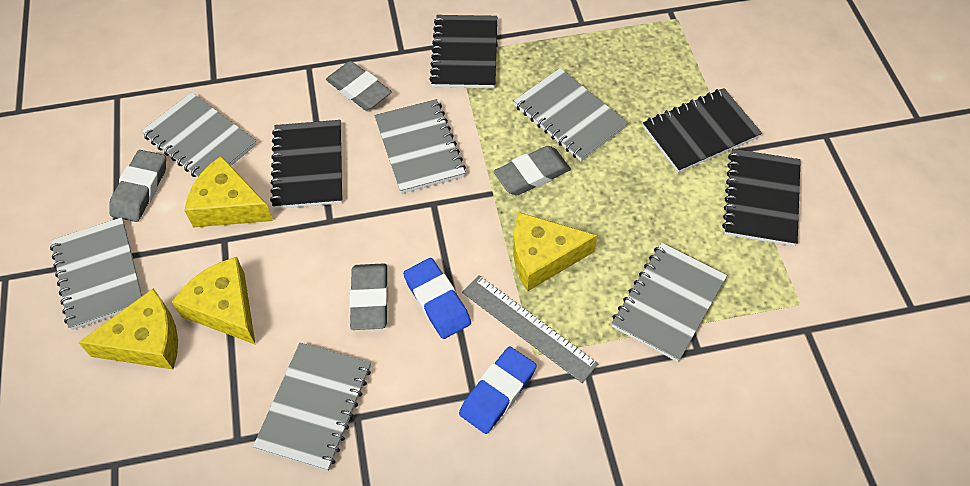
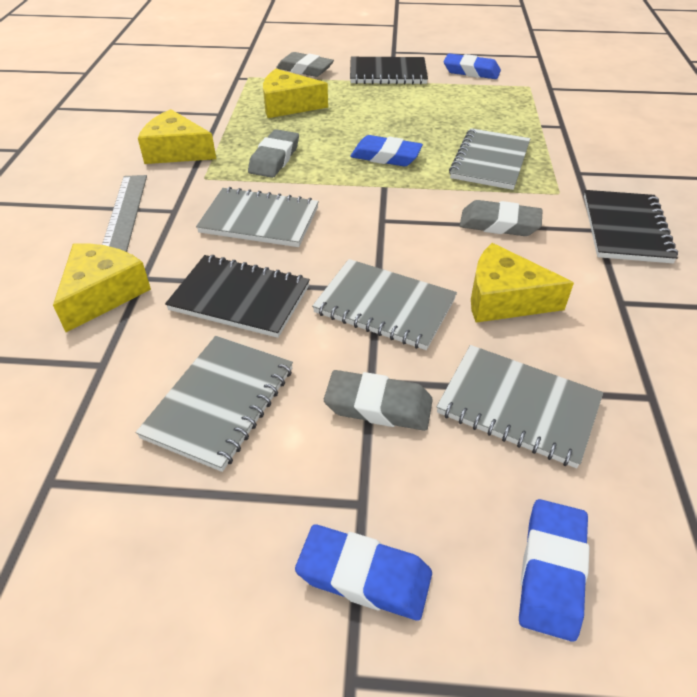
black notebook: 4 -> 3
blue eraser: 2 -> 4
grey notebook: 6 -> 5

